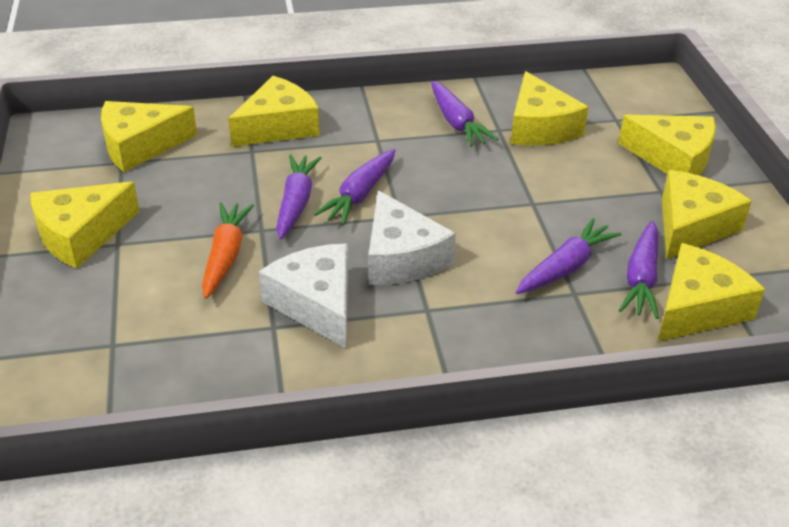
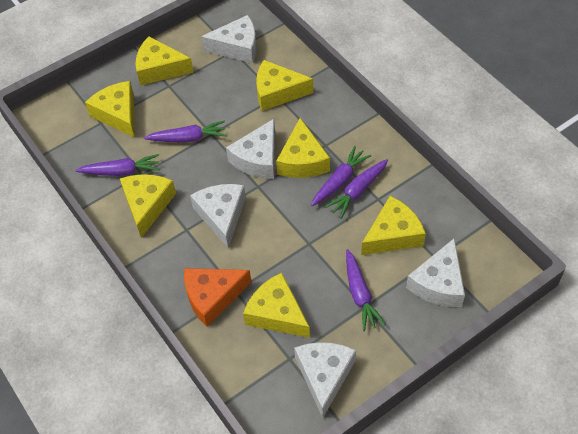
orange carrot: 1 -> 0
orange cheese: 0 -> 1
white cheese: 2 -> 5

